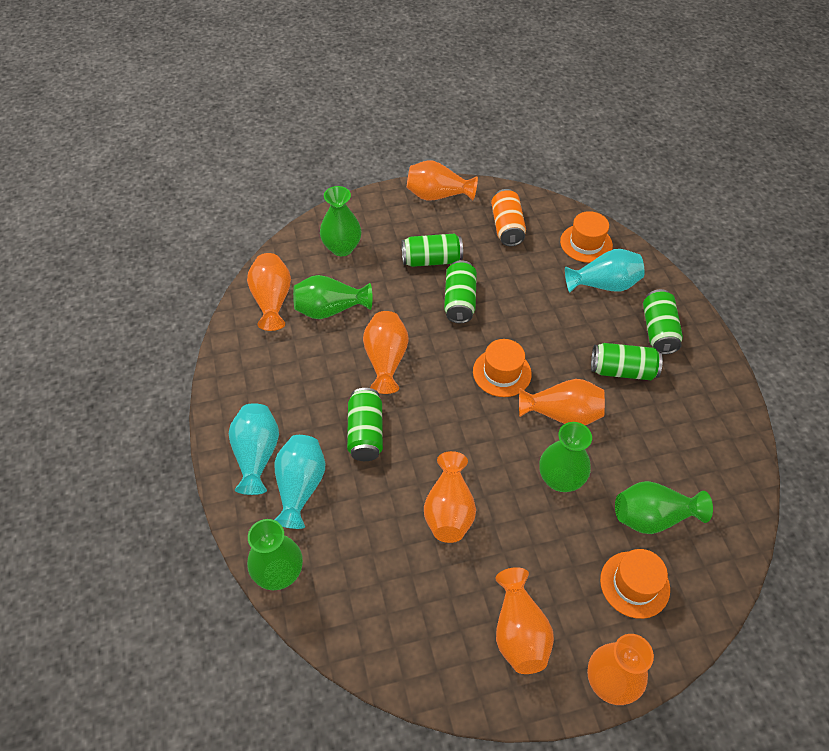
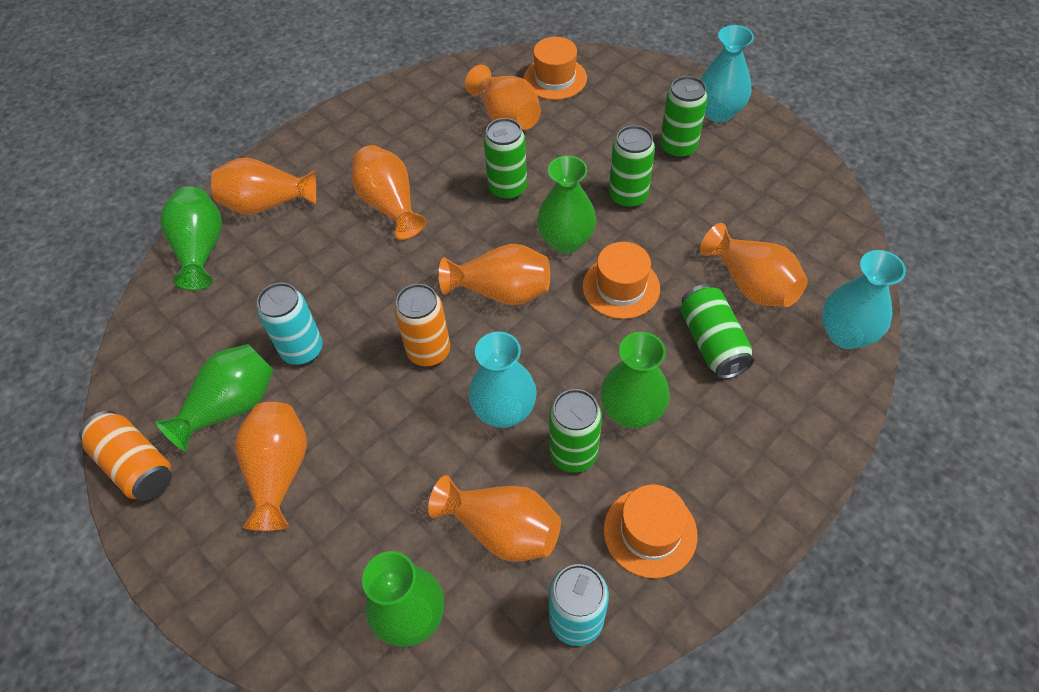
orange can: 1 -> 2
turquoise can: 0 -> 2

